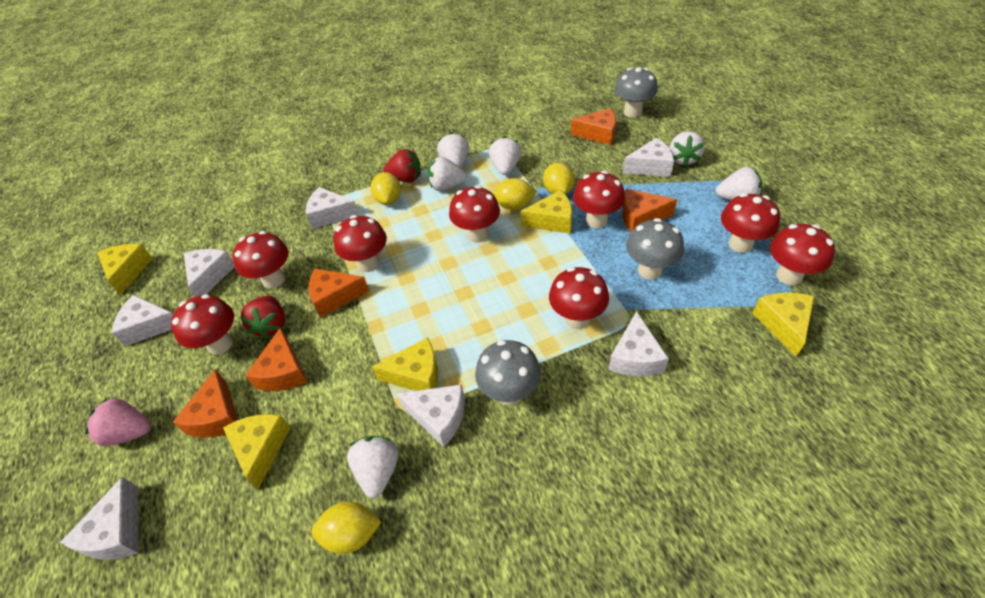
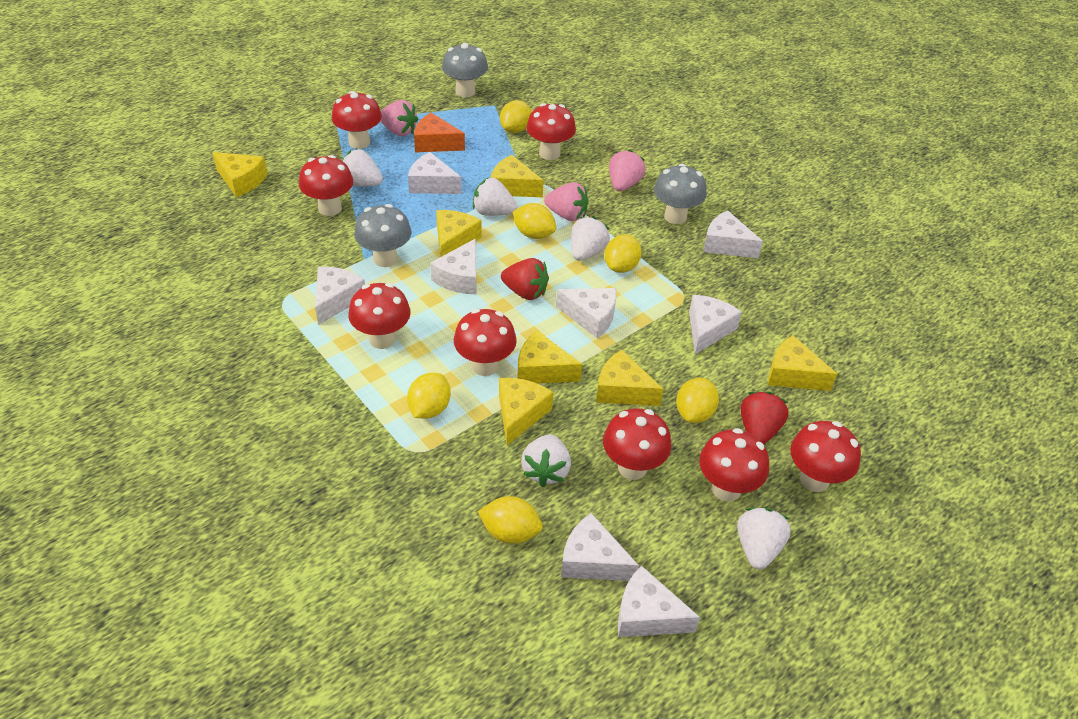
orange cheese: 5 -> 1
pink strawberry: 1 -> 3
white cheese: 7 -> 8
white strawberry: 6 -> 5
yellow cheese: 5 -> 7
yellow lemon: 4 -> 6

